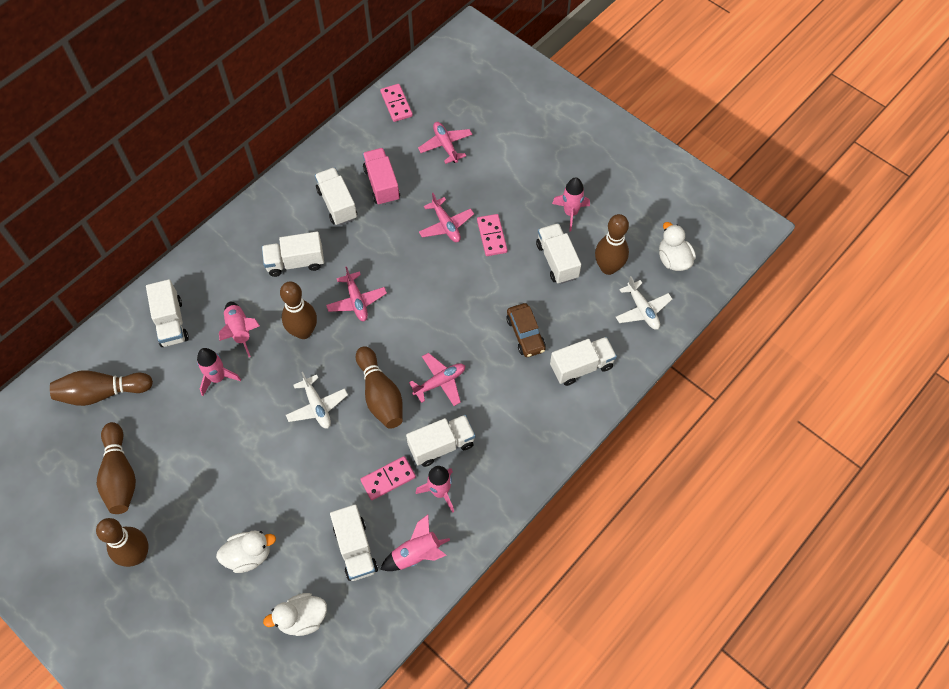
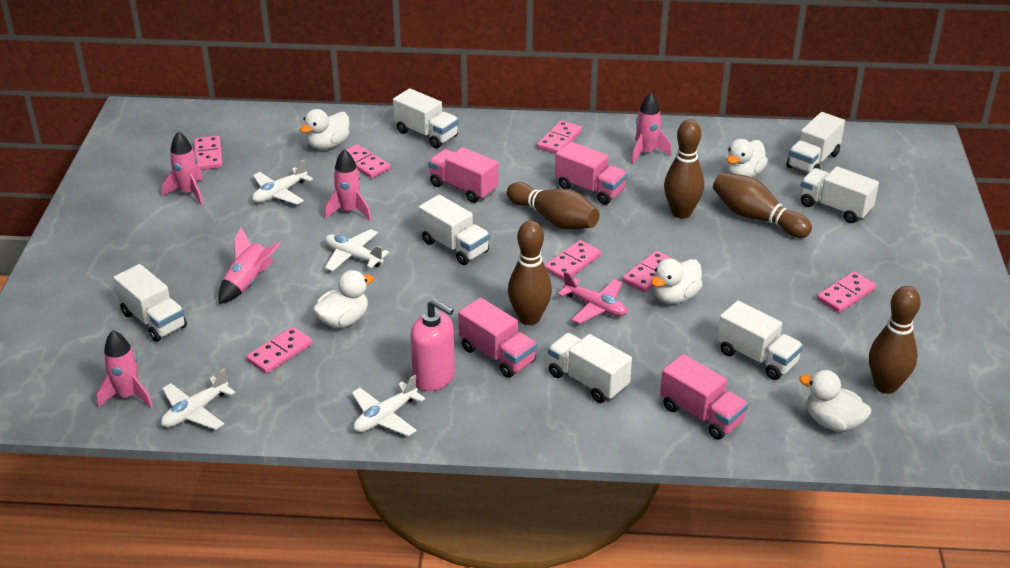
brown bowling pin: 6 -> 5
brown car: 1 -> 0
pink domino: 3 -> 7
pink plane: 4 -> 1
pink soap dispenser: 0 -> 1
pink truck: 1 -> 4
white duck: 3 -> 5
white plane: 2 -> 4

